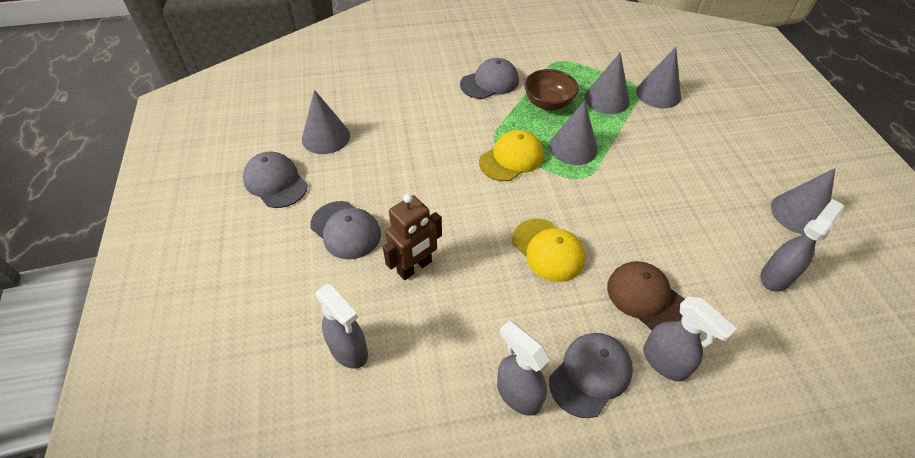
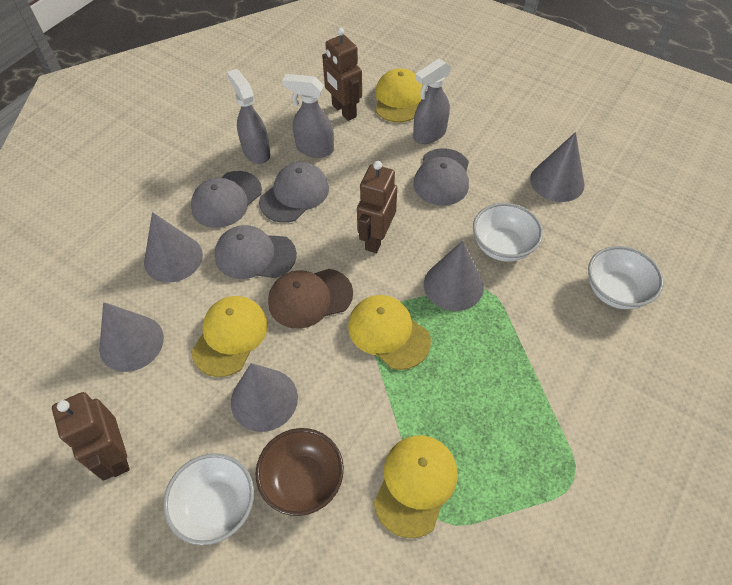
brown robot: 1 -> 3
grey spray bottle: 4 -> 3
white bowl: 0 -> 3
yellow cap: 2 -> 4

